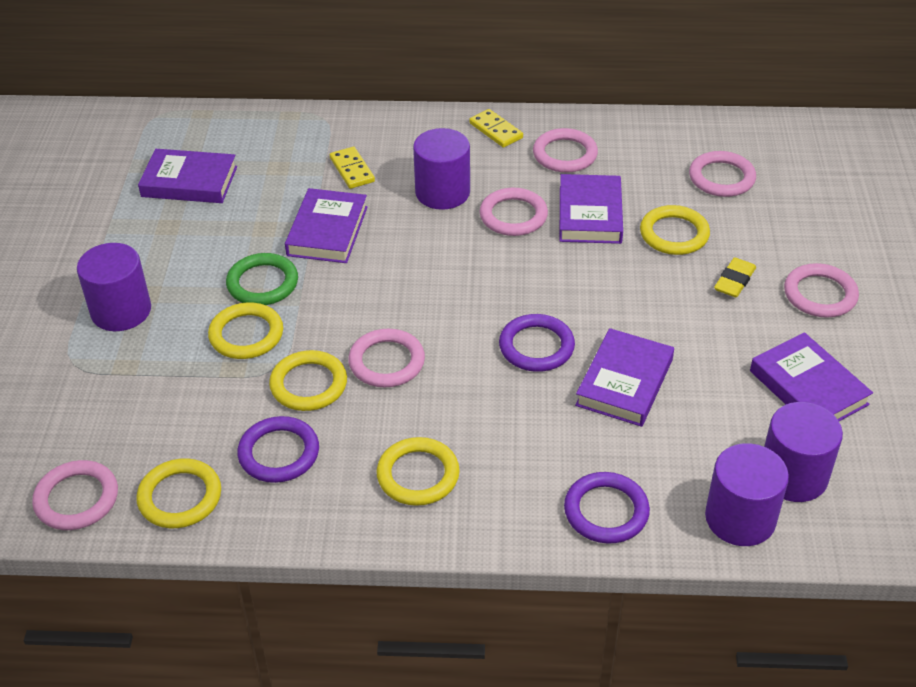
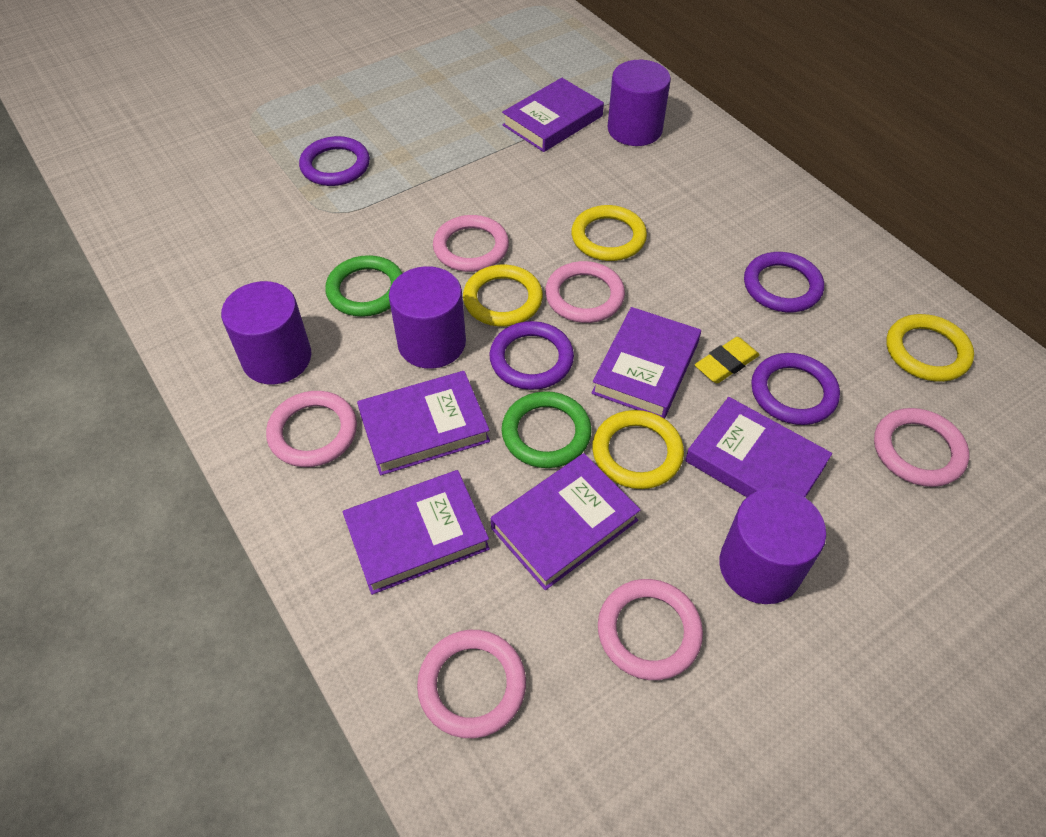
green ring: 1 -> 2
purple book: 5 -> 6
purple ring: 3 -> 4
yellow domino: 2 -> 0
yellow ring: 5 -> 4

